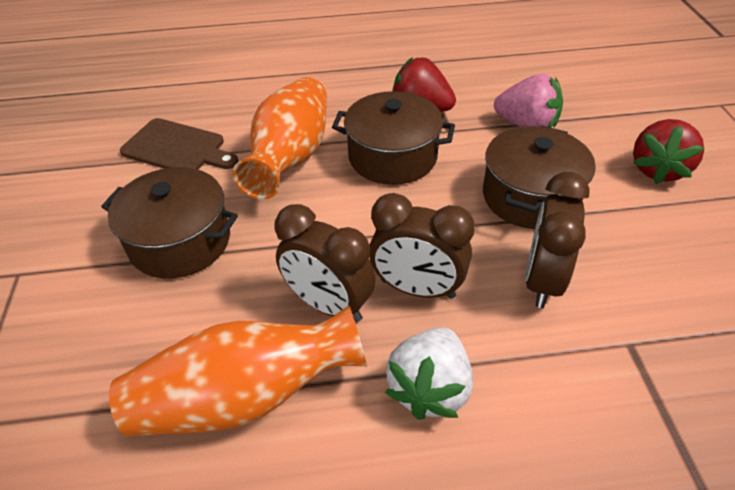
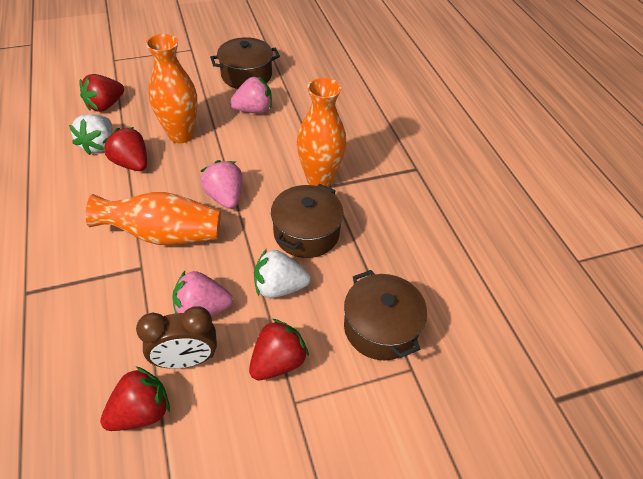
brown clock: 3 -> 1
brown cutting board: 1 -> 0
orange vase: 2 -> 3
pink strawberry: 1 -> 3
red strawberry: 2 -> 4
white strawberry: 1 -> 2

